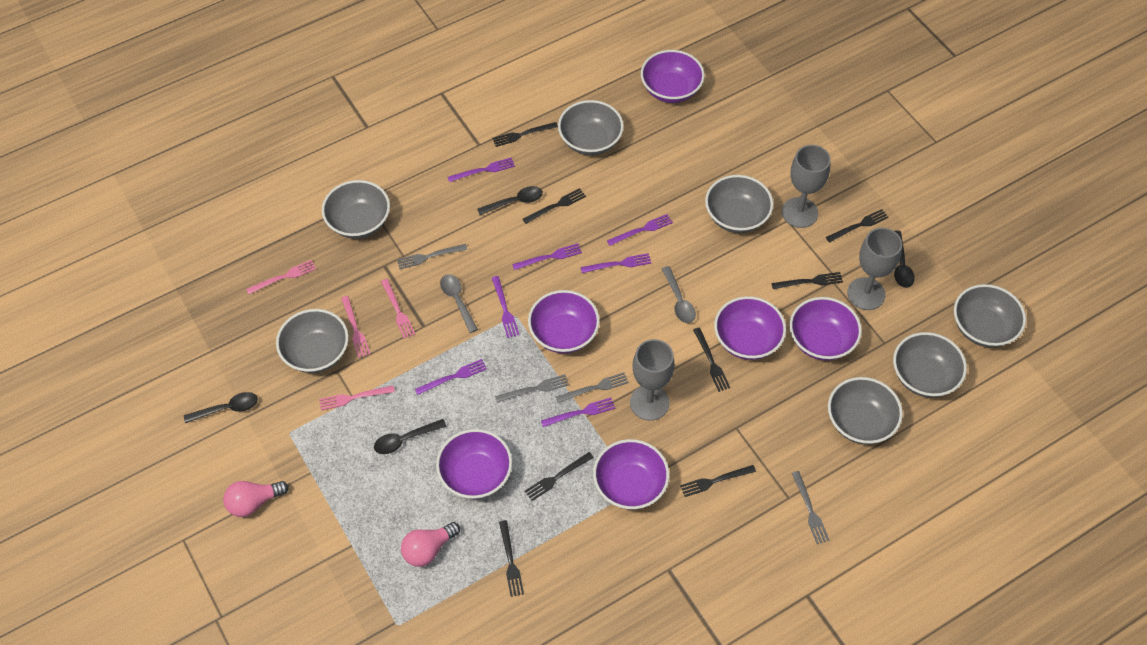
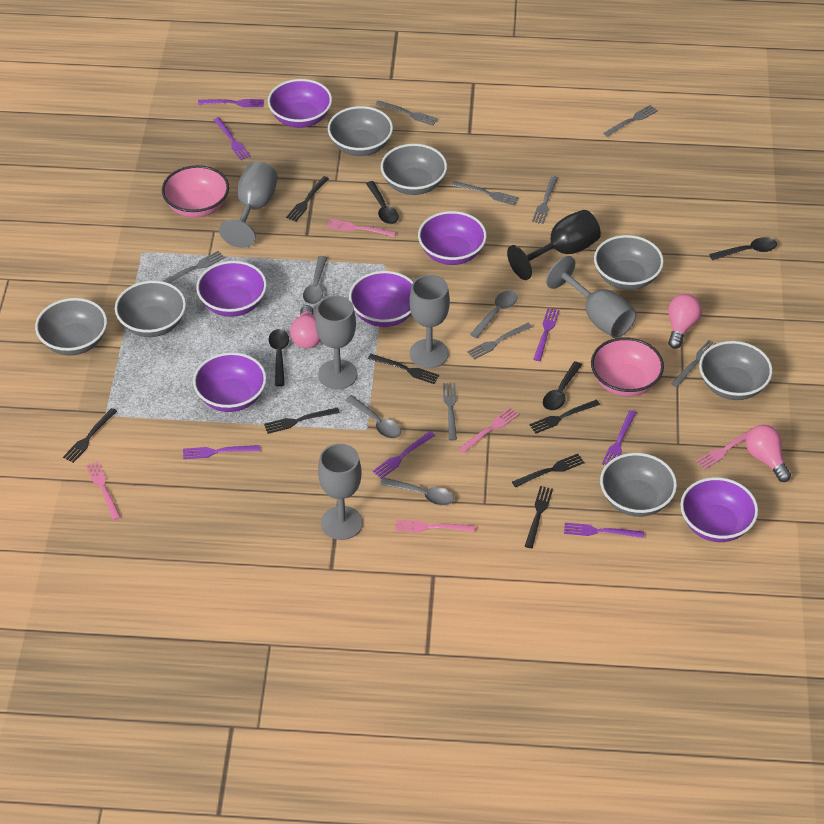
black fork: 8 -> 7
black goblet: 0 -> 1
grey fork: 4 -> 8
grey goblet: 3 -> 5
grey spoon: 2 -> 4
pink bowl: 0 -> 2
pink fork: 4 -> 5
pink light bulb: 2 -> 3

